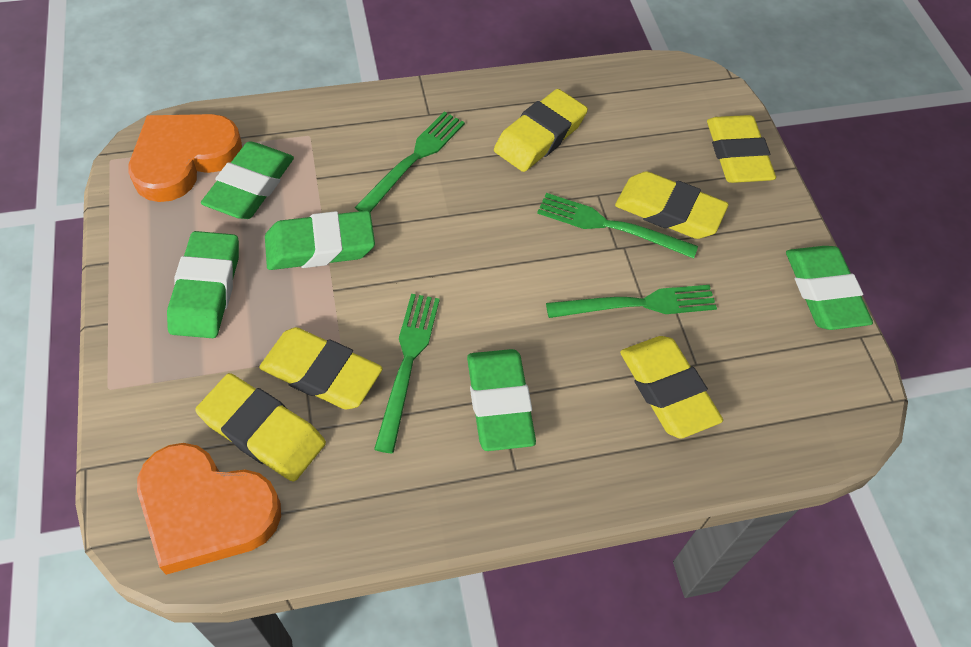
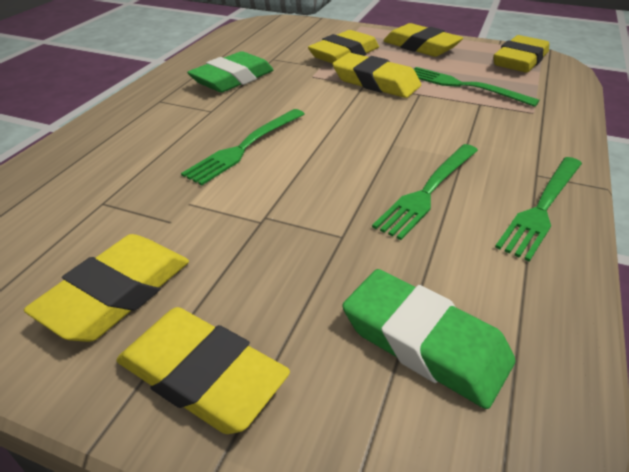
green eraser: 5 -> 2
orange heart: 2 -> 0

